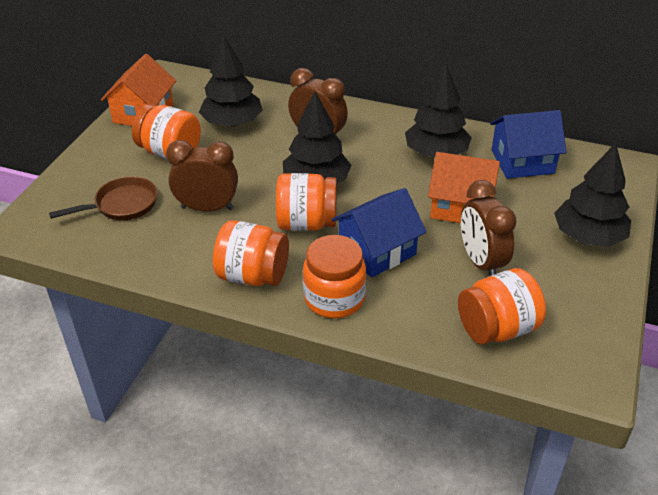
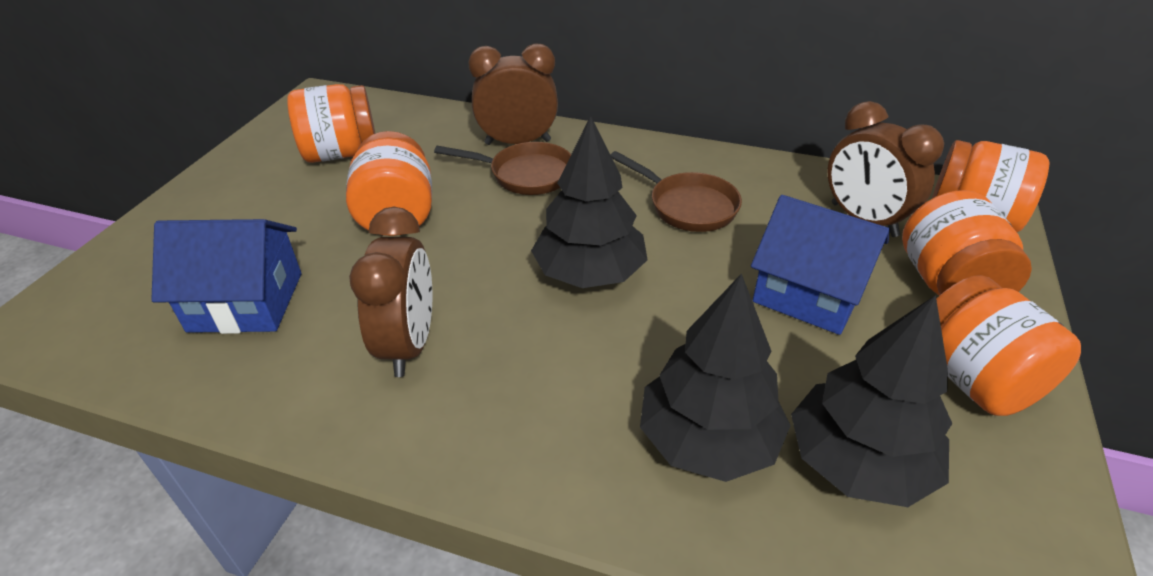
black tree: 4 -> 3
brown pan: 1 -> 2
orange house: 2 -> 0

